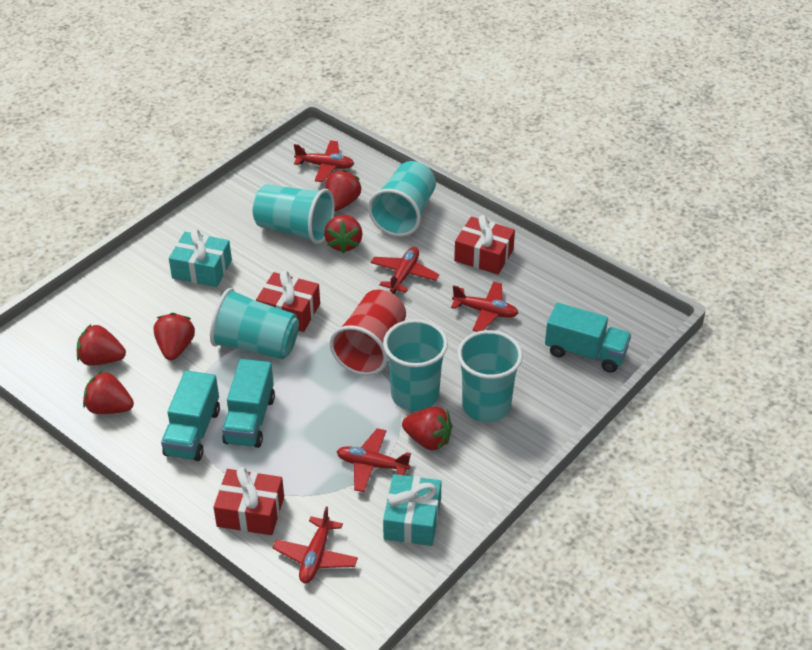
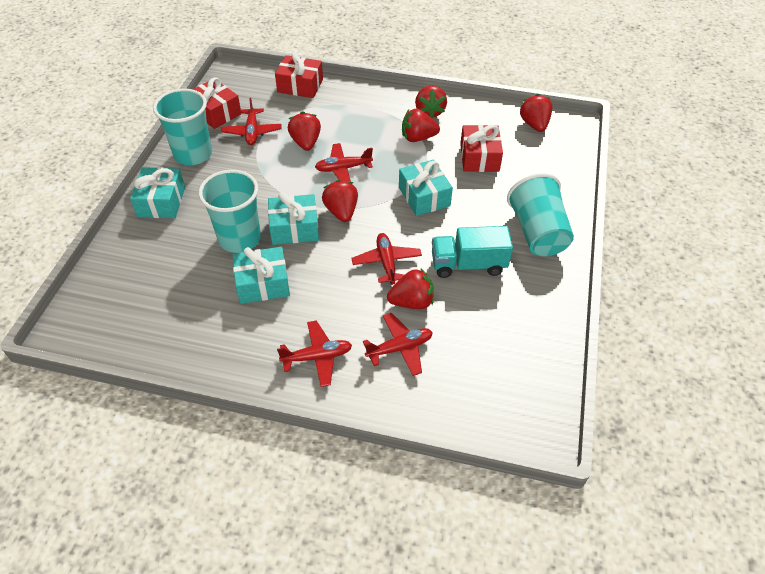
red cup: 1 -> 0
turquoise cup: 5 -> 3
turquoise gift: 2 -> 4
turquoise truck: 3 -> 1

